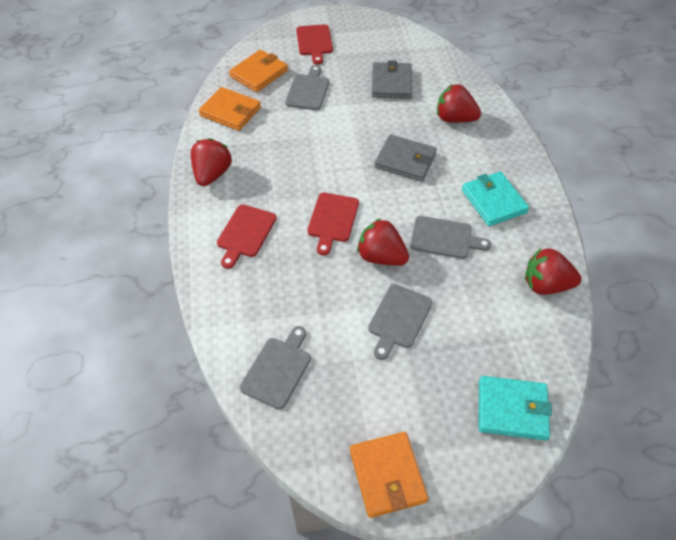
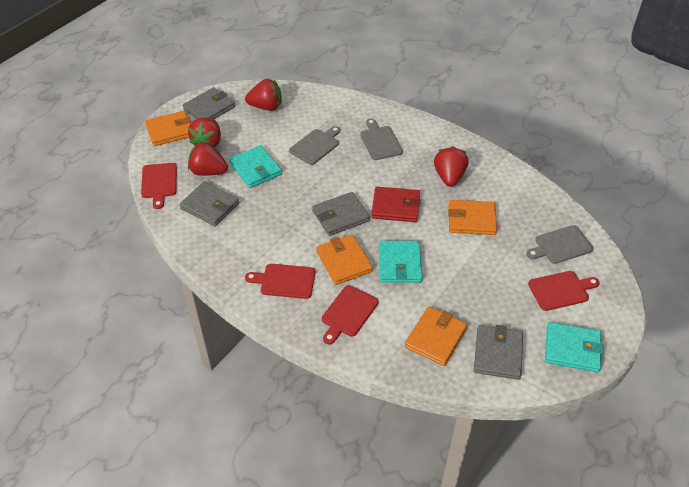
grey cutting board: 4 -> 3
grey wallet: 2 -> 4
orange wallet: 3 -> 4
red cutting board: 3 -> 4
red wallet: 0 -> 1
turquoise wallet: 2 -> 3

